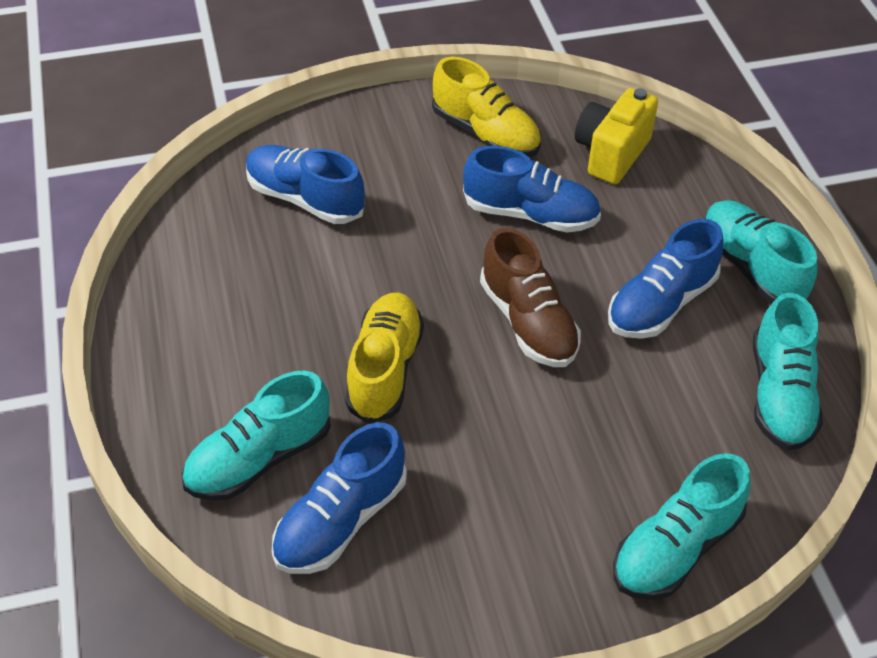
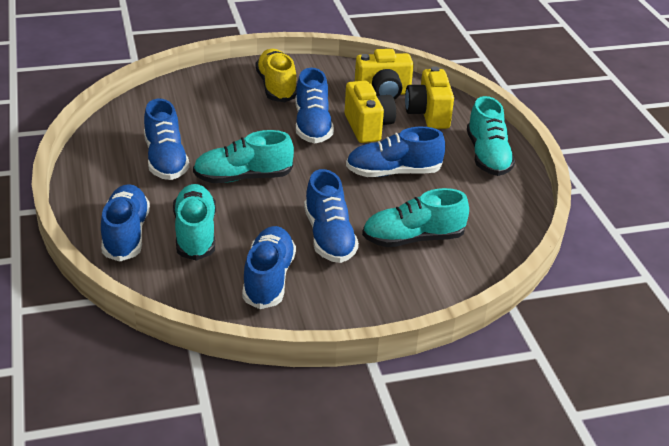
blue shoe: 4 -> 6
brown shoe: 1 -> 0
yellow camera: 1 -> 3
yellow shoe: 2 -> 1

